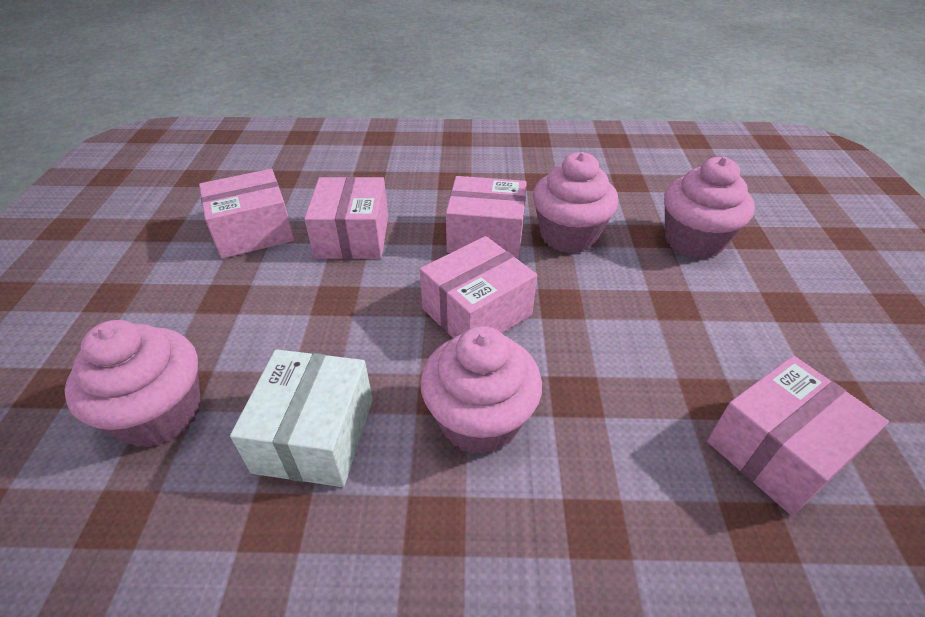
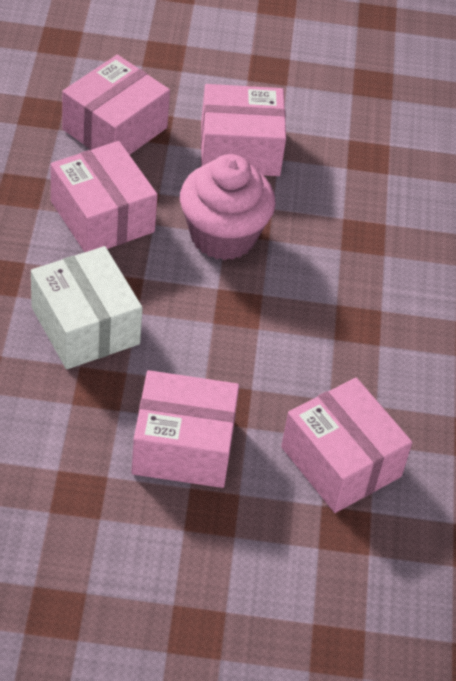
pink cupcake: 4 -> 1

